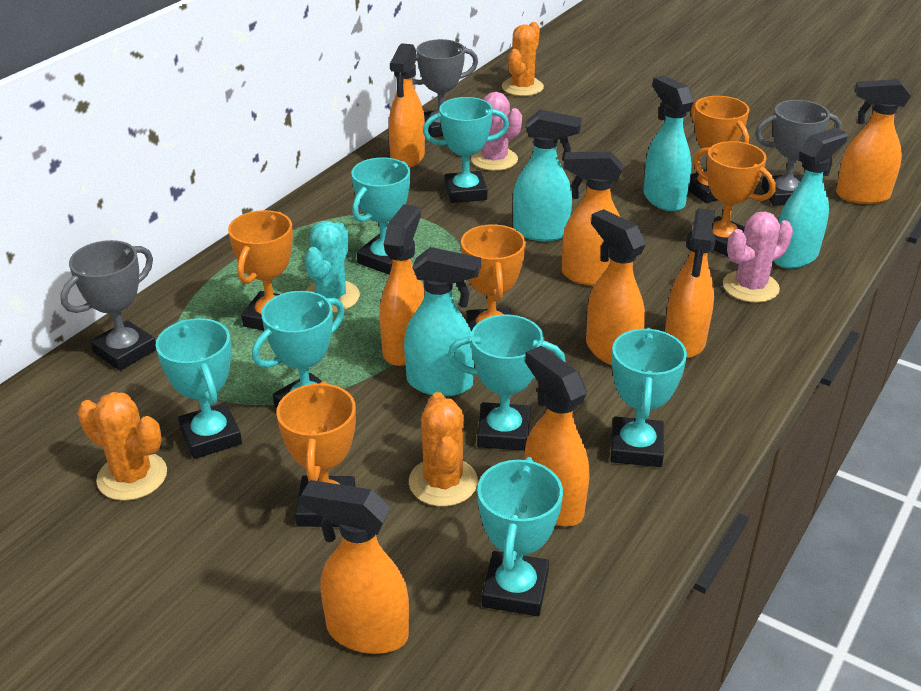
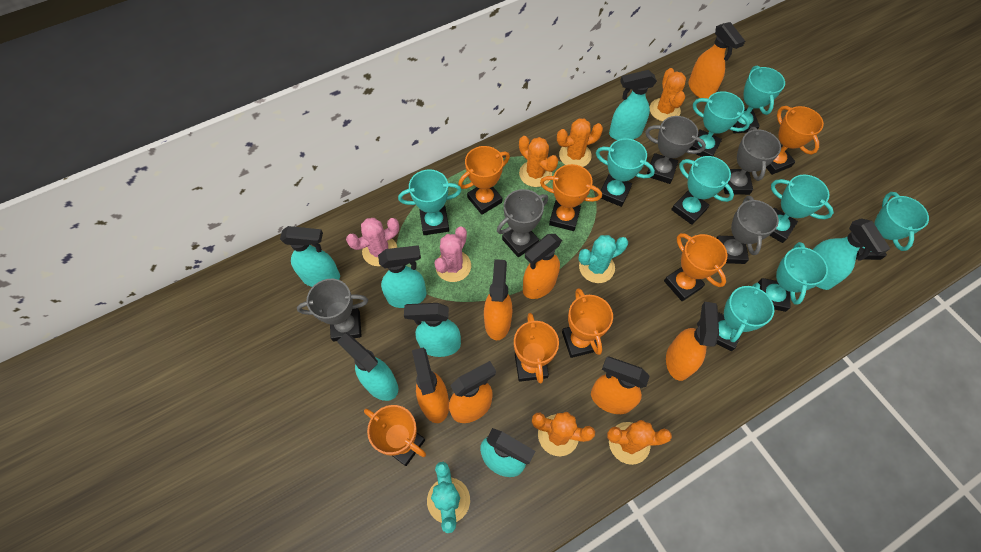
grey trophy: 3 -> 5
orange cactus: 3 -> 5
orange spray bottle: 8 -> 7
orange trophy: 5 -> 7
turquoise cactus: 1 -> 2
turquoise spray bottle: 4 -> 7
turquoise trophy: 7 -> 9

